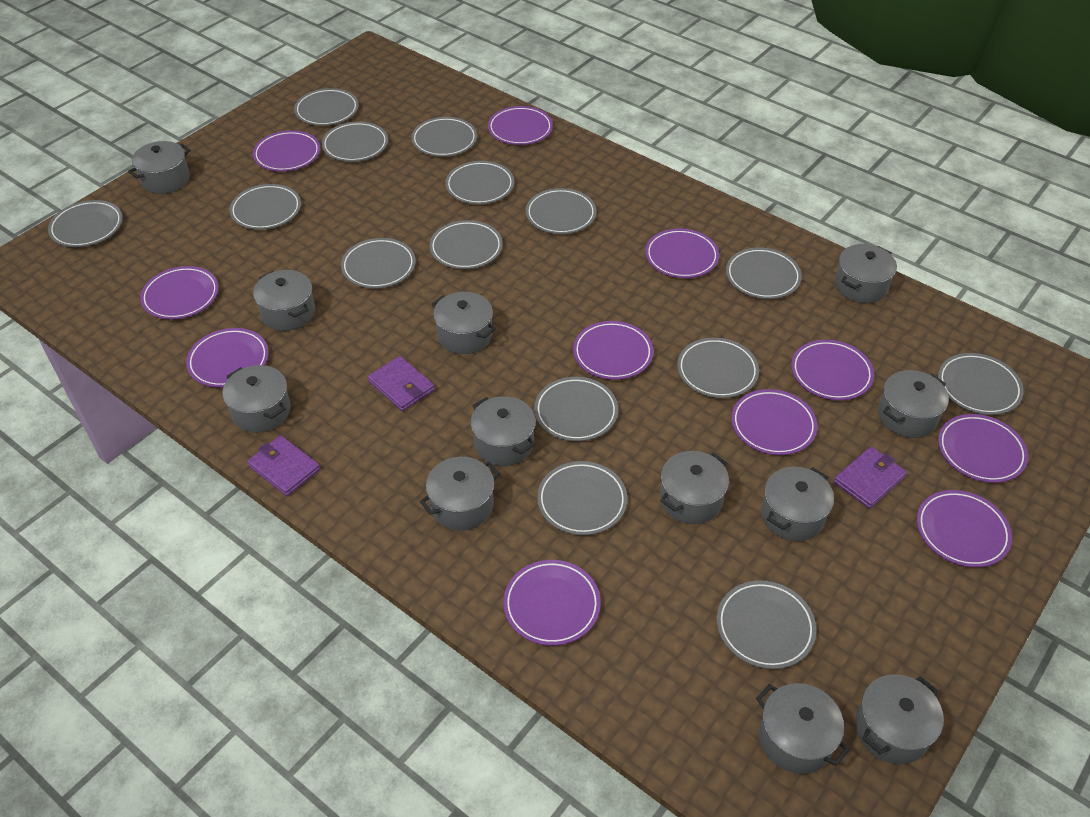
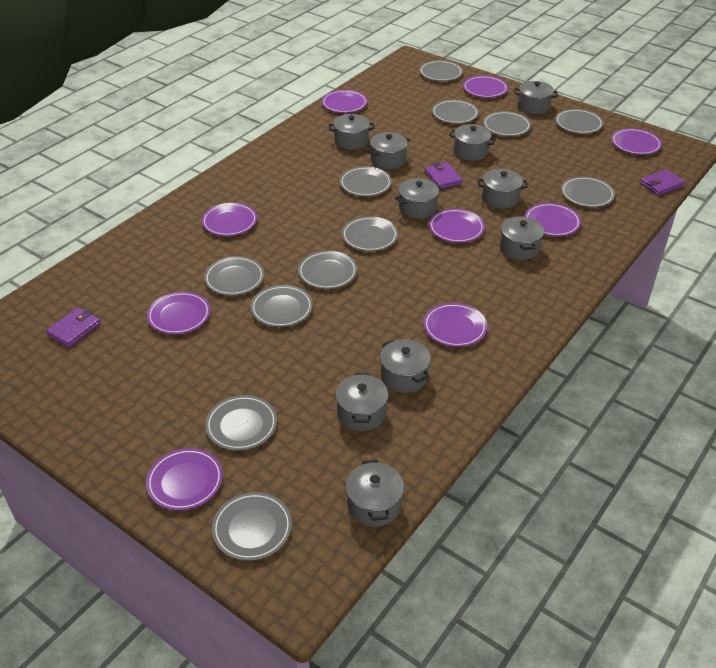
grey plate: 15 -> 12
grey pot: 12 -> 10
purple plate: 11 -> 9

